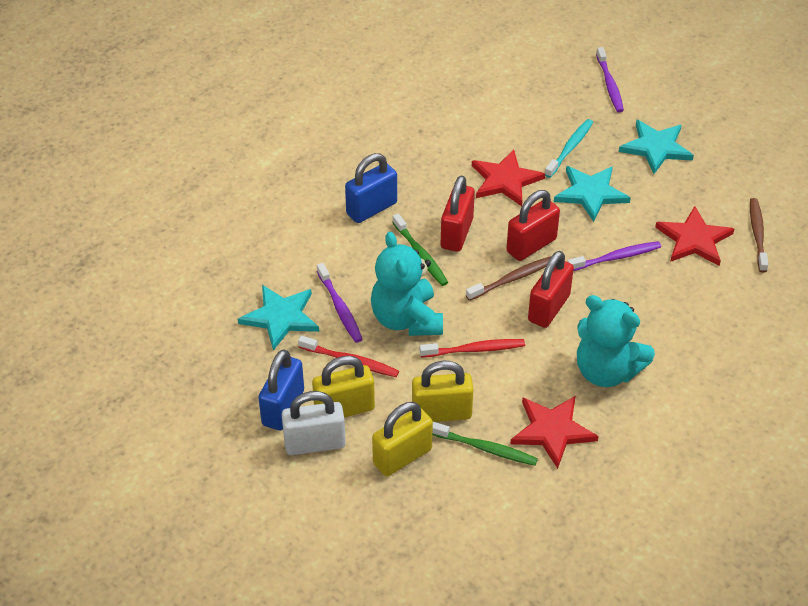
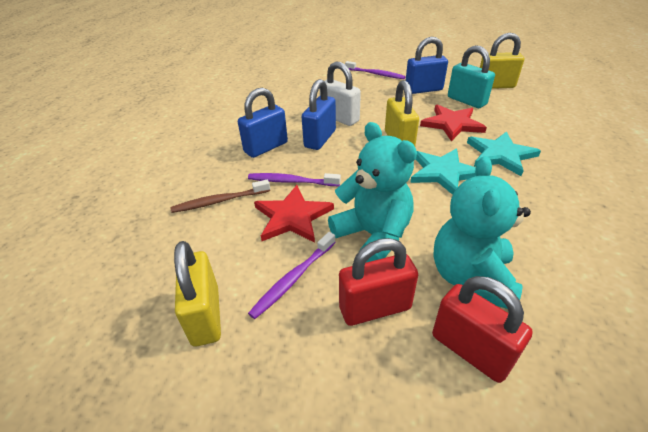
blue padlock: 2 -> 3
brown toothbrush: 2 -> 1
green toothbrush: 2 -> 0
red padlock: 3 -> 2
red star: 3 -> 2
red toothbrush: 2 -> 0
turquoise padlock: 0 -> 1
turquoise star: 3 -> 2
turquoise toothbrush: 1 -> 0

